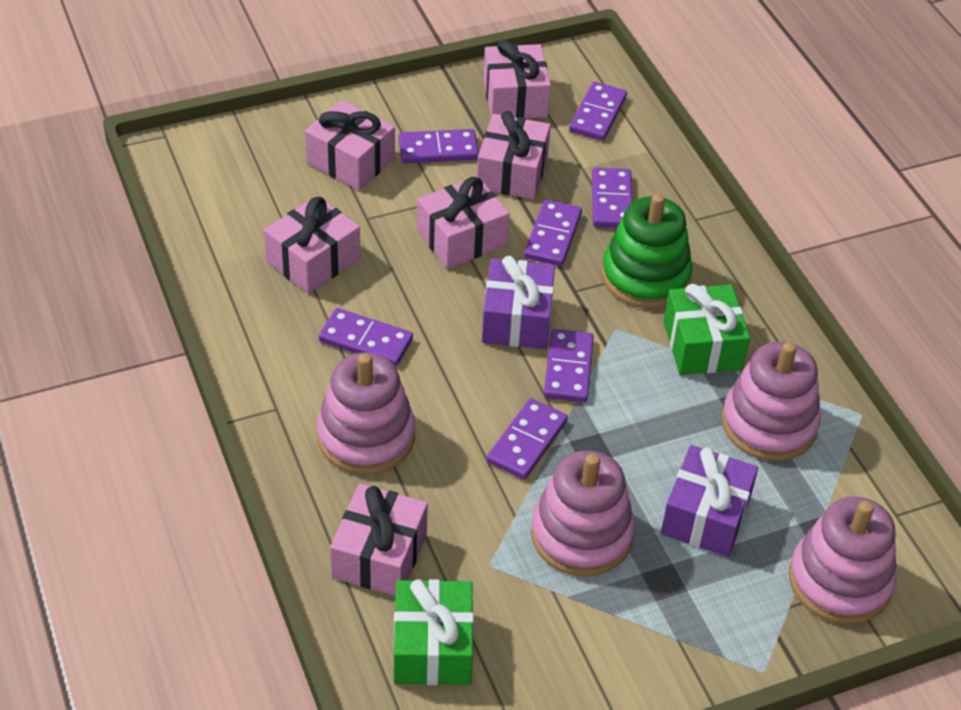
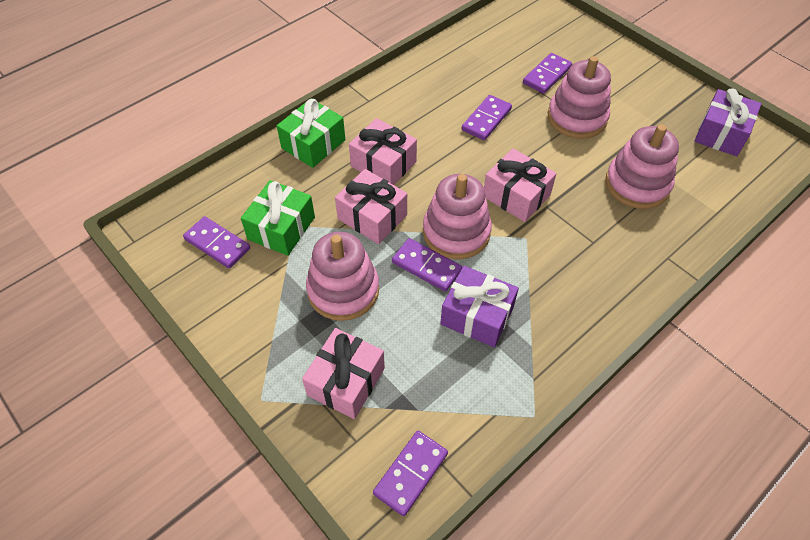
green stacking toy: 1 -> 0
pink gift: 6 -> 4
purple domino: 7 -> 5

